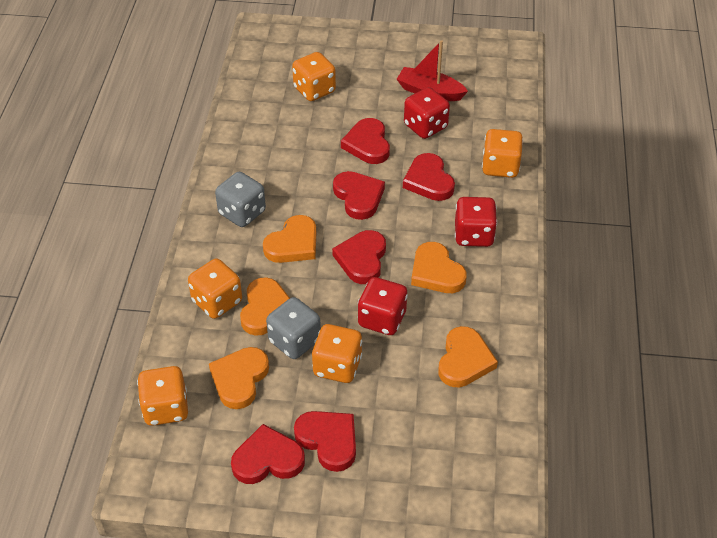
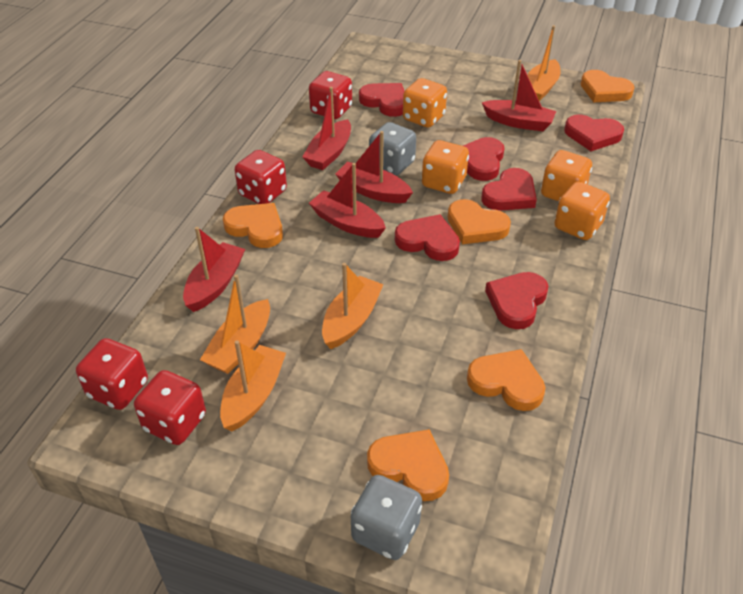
orange boat: 0 -> 4
orange dice: 5 -> 4
red boat: 1 -> 5
red dice: 3 -> 4

